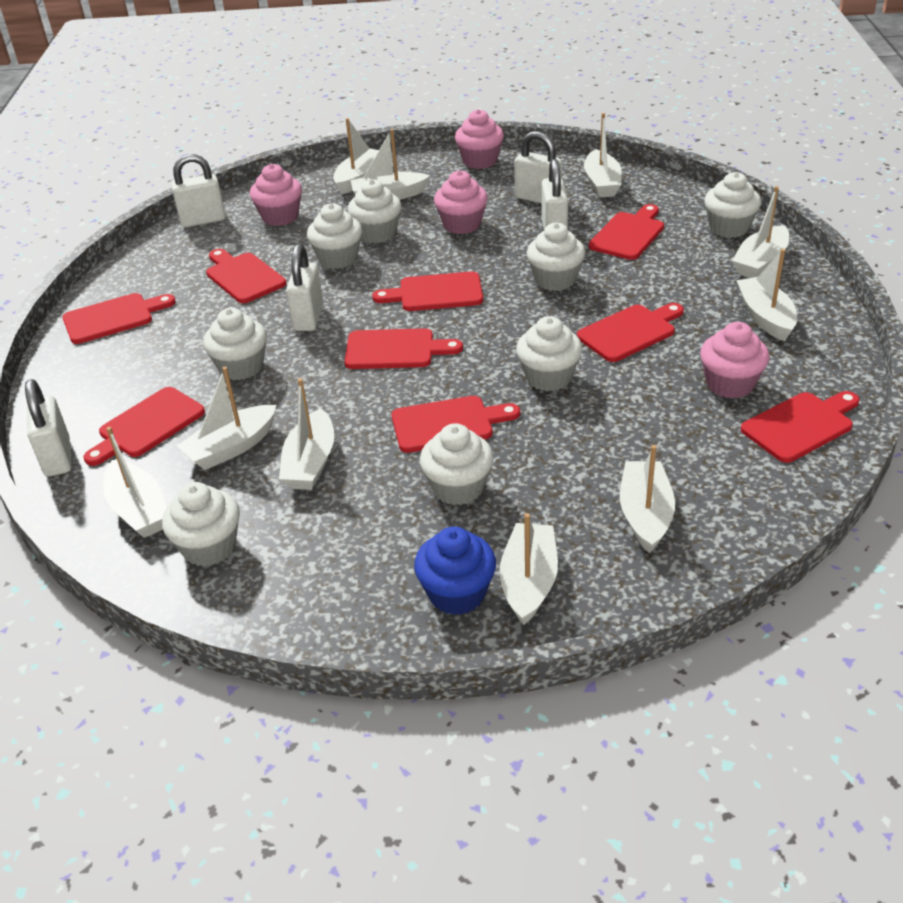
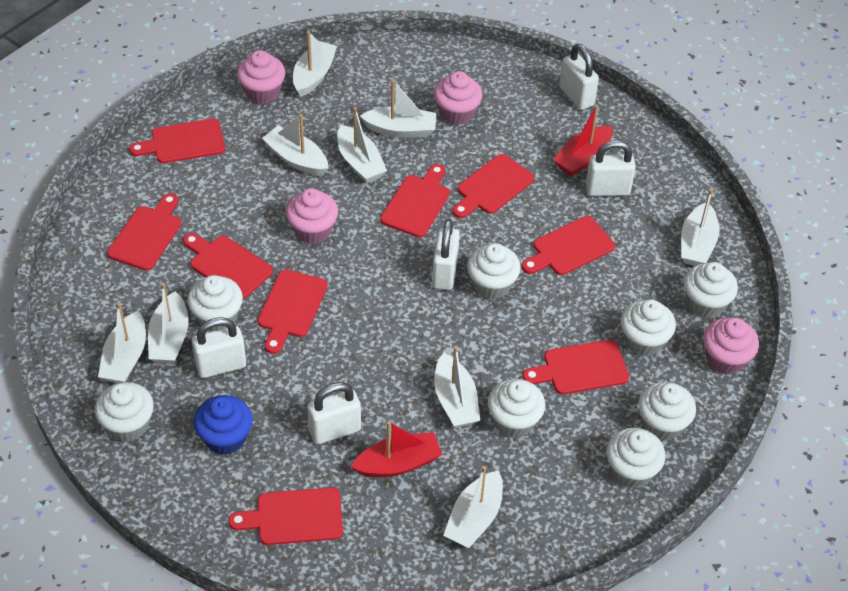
red boat: 0 -> 2
white boat: 10 -> 9

